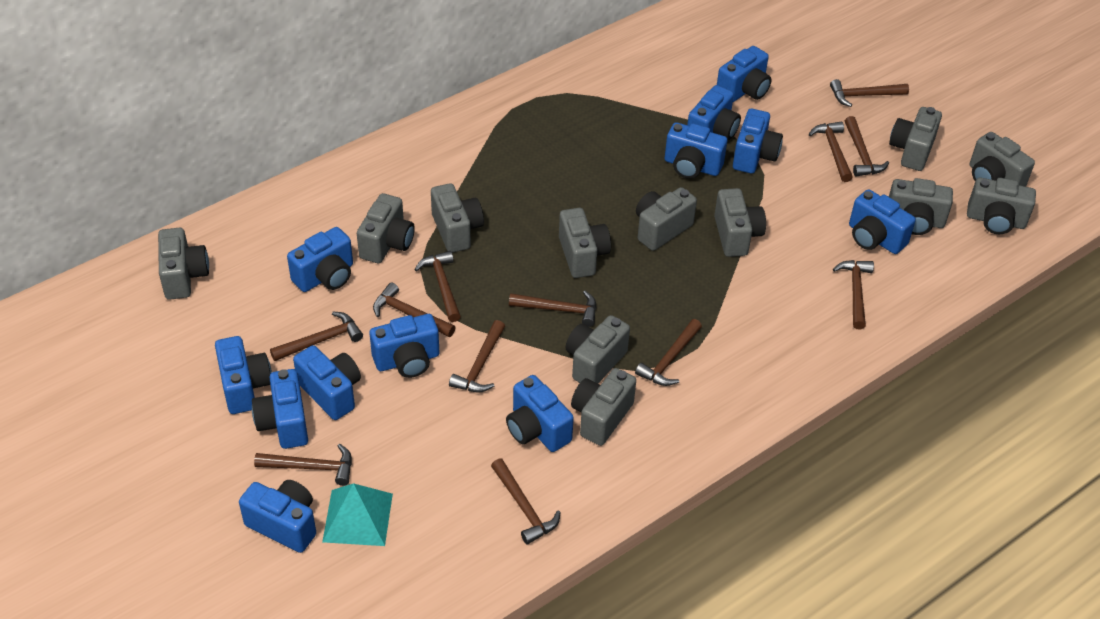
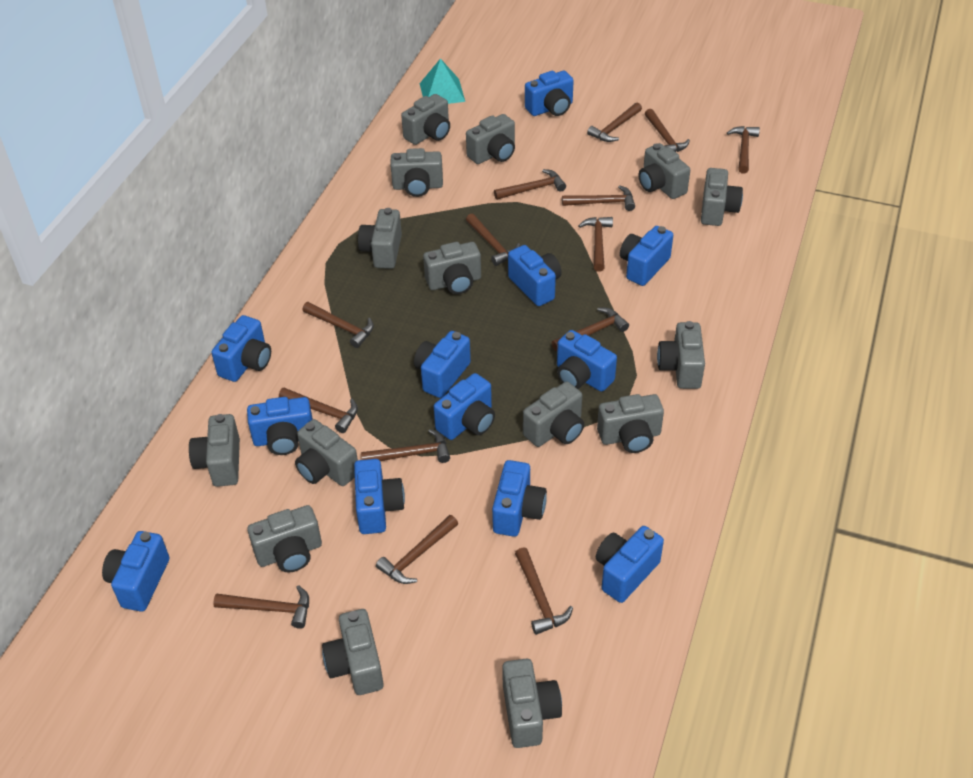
brown hammer: 12 -> 14
grey camera: 12 -> 15

